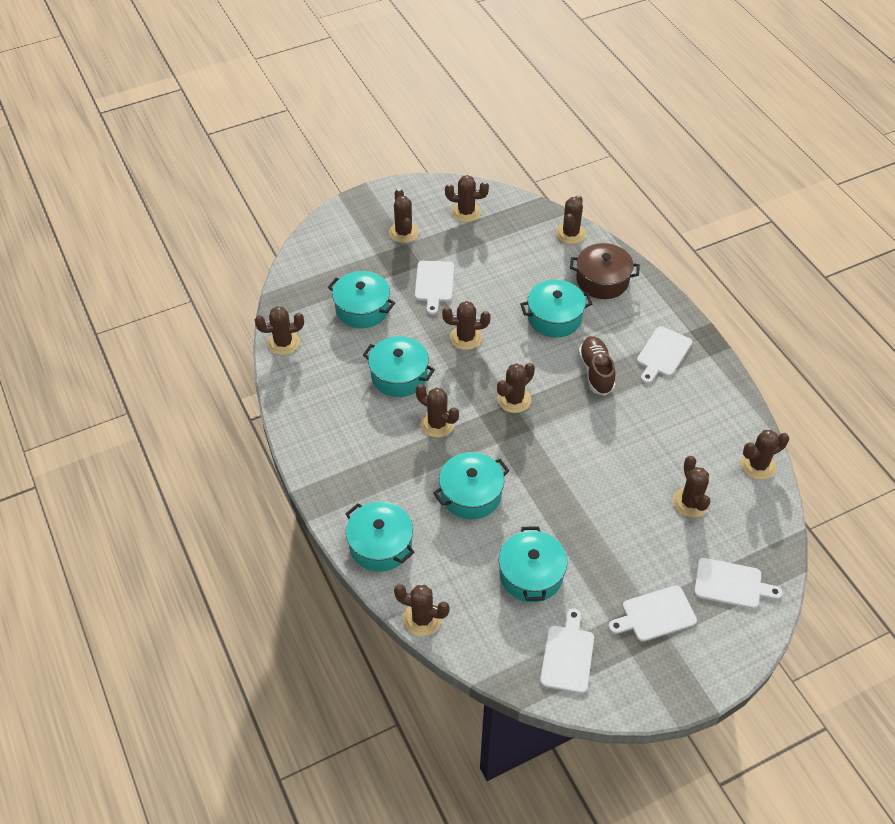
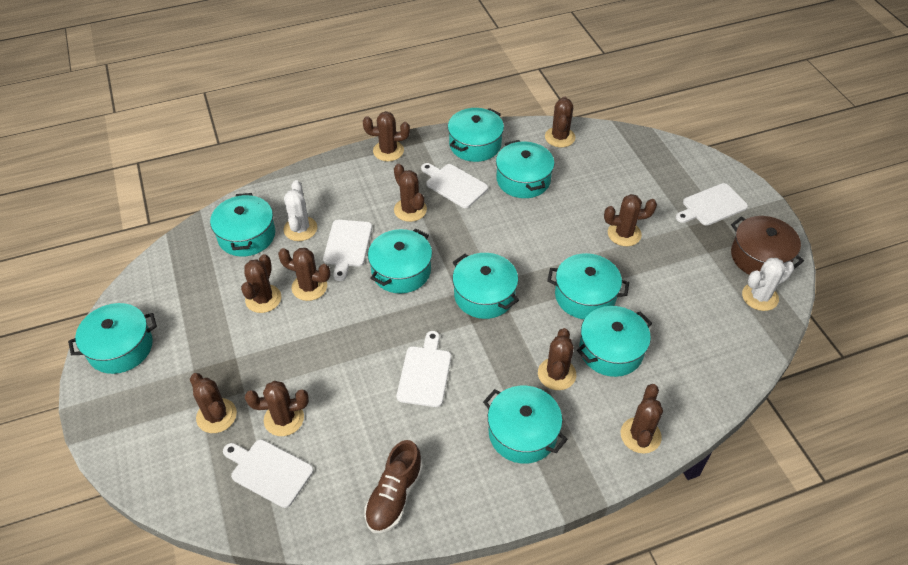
turquoise pot: 6 -> 9
white cactus: 0 -> 2

